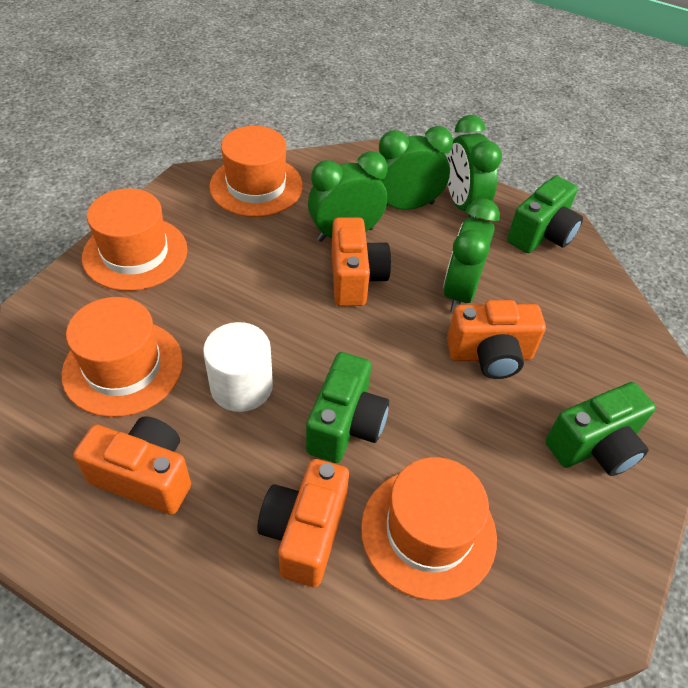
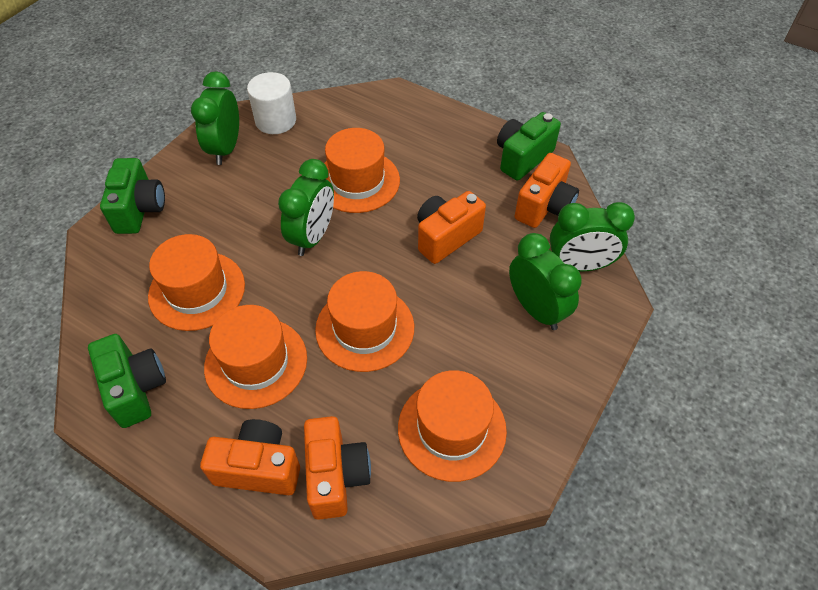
orange hat: 4 -> 5

